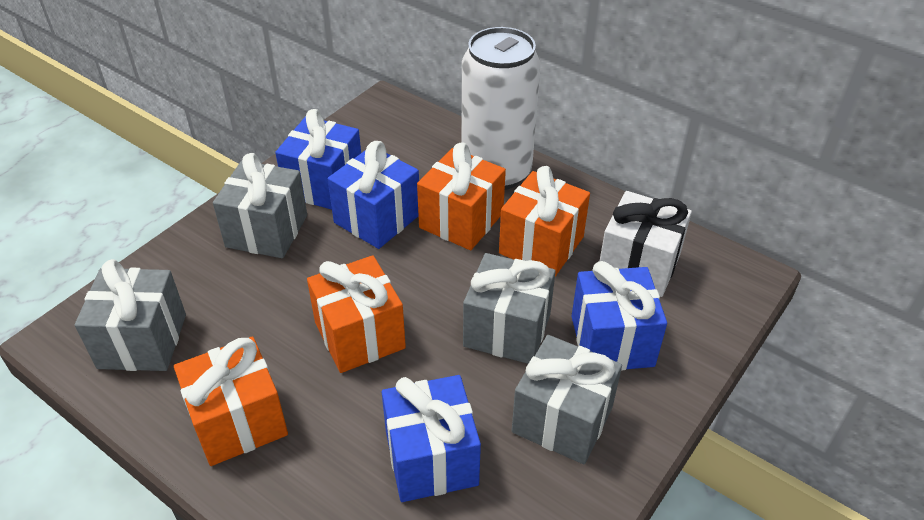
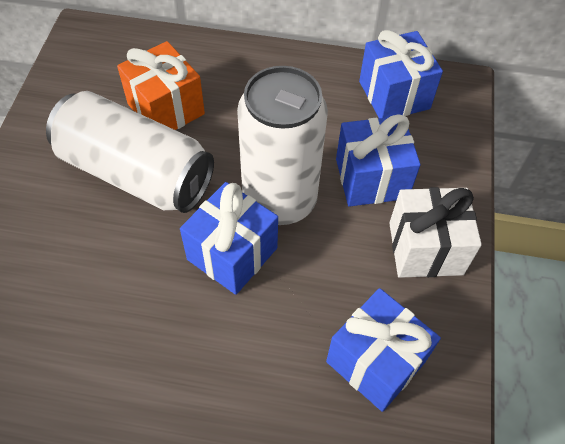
grey gift: 4 -> 0
orange gift: 4 -> 1
white can: 1 -> 2

